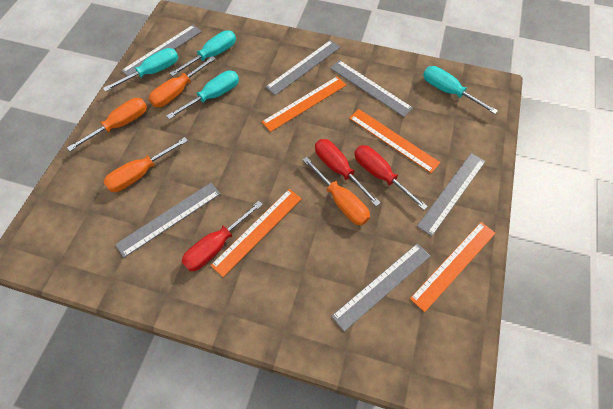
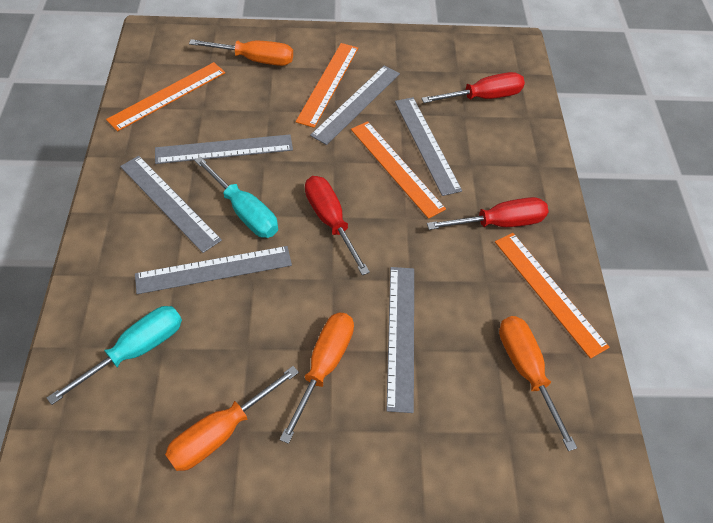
turquoise screwdriver: 4 -> 2

